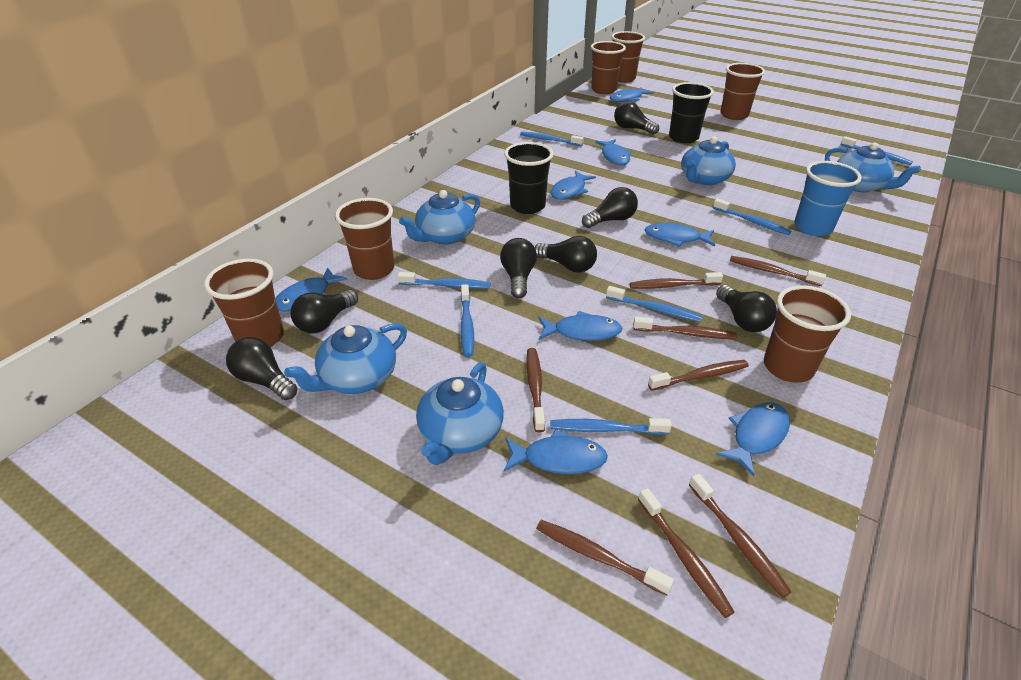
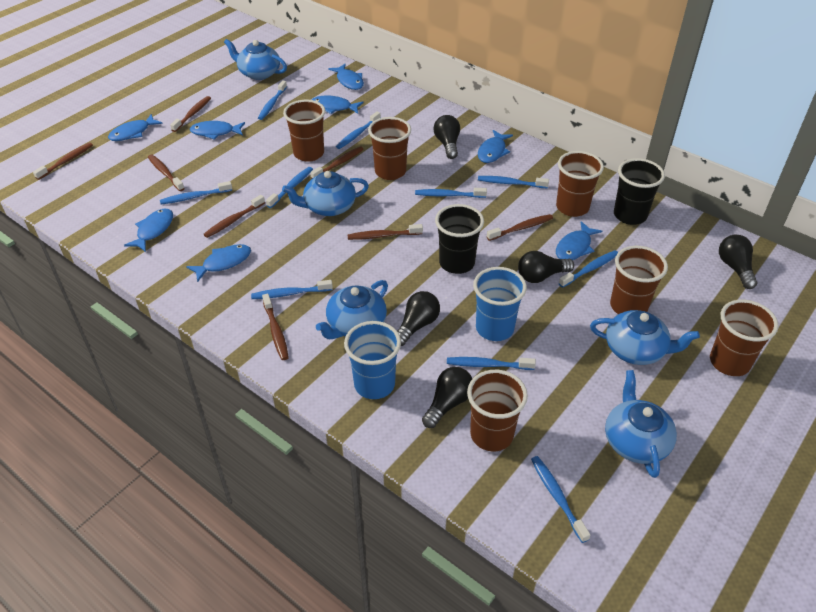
black light bulb: 7 -> 5
blue cup: 1 -> 2
blue toothbrush: 7 -> 10

